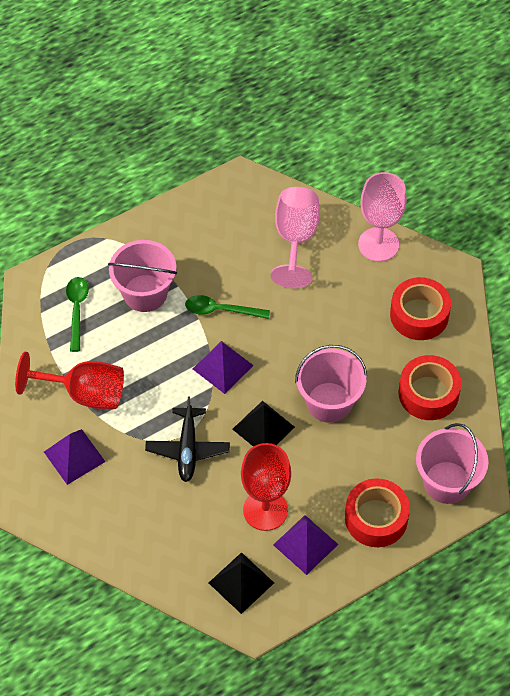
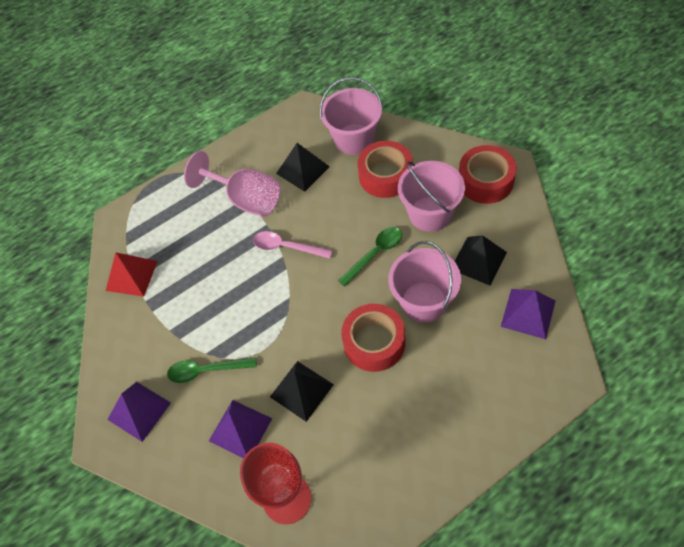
black plane: 1 -> 0
black pyramid: 2 -> 3
pink goblet: 2 -> 1
pink spoon: 0 -> 1
red goblet: 2 -> 1
red pyramid: 0 -> 1

